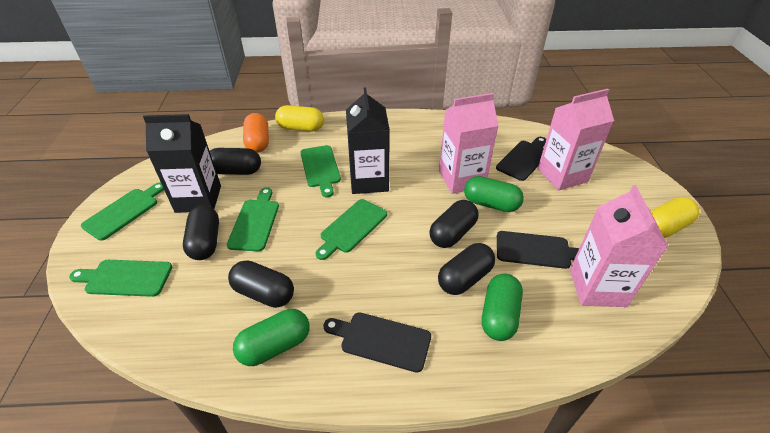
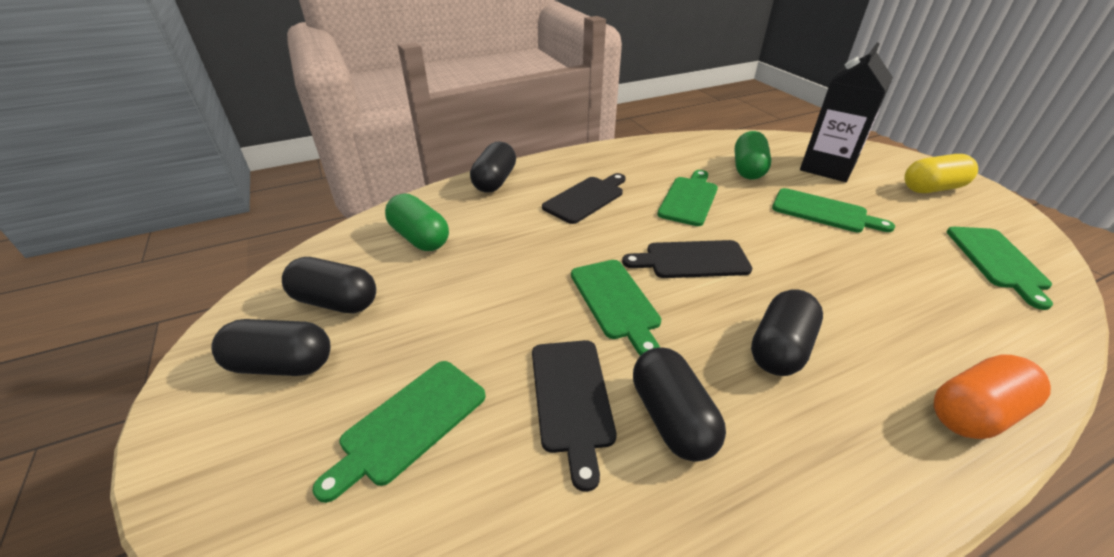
black carton: 2 -> 1
green capsule: 3 -> 2
pink carton: 3 -> 0
yellow capsule: 2 -> 1

